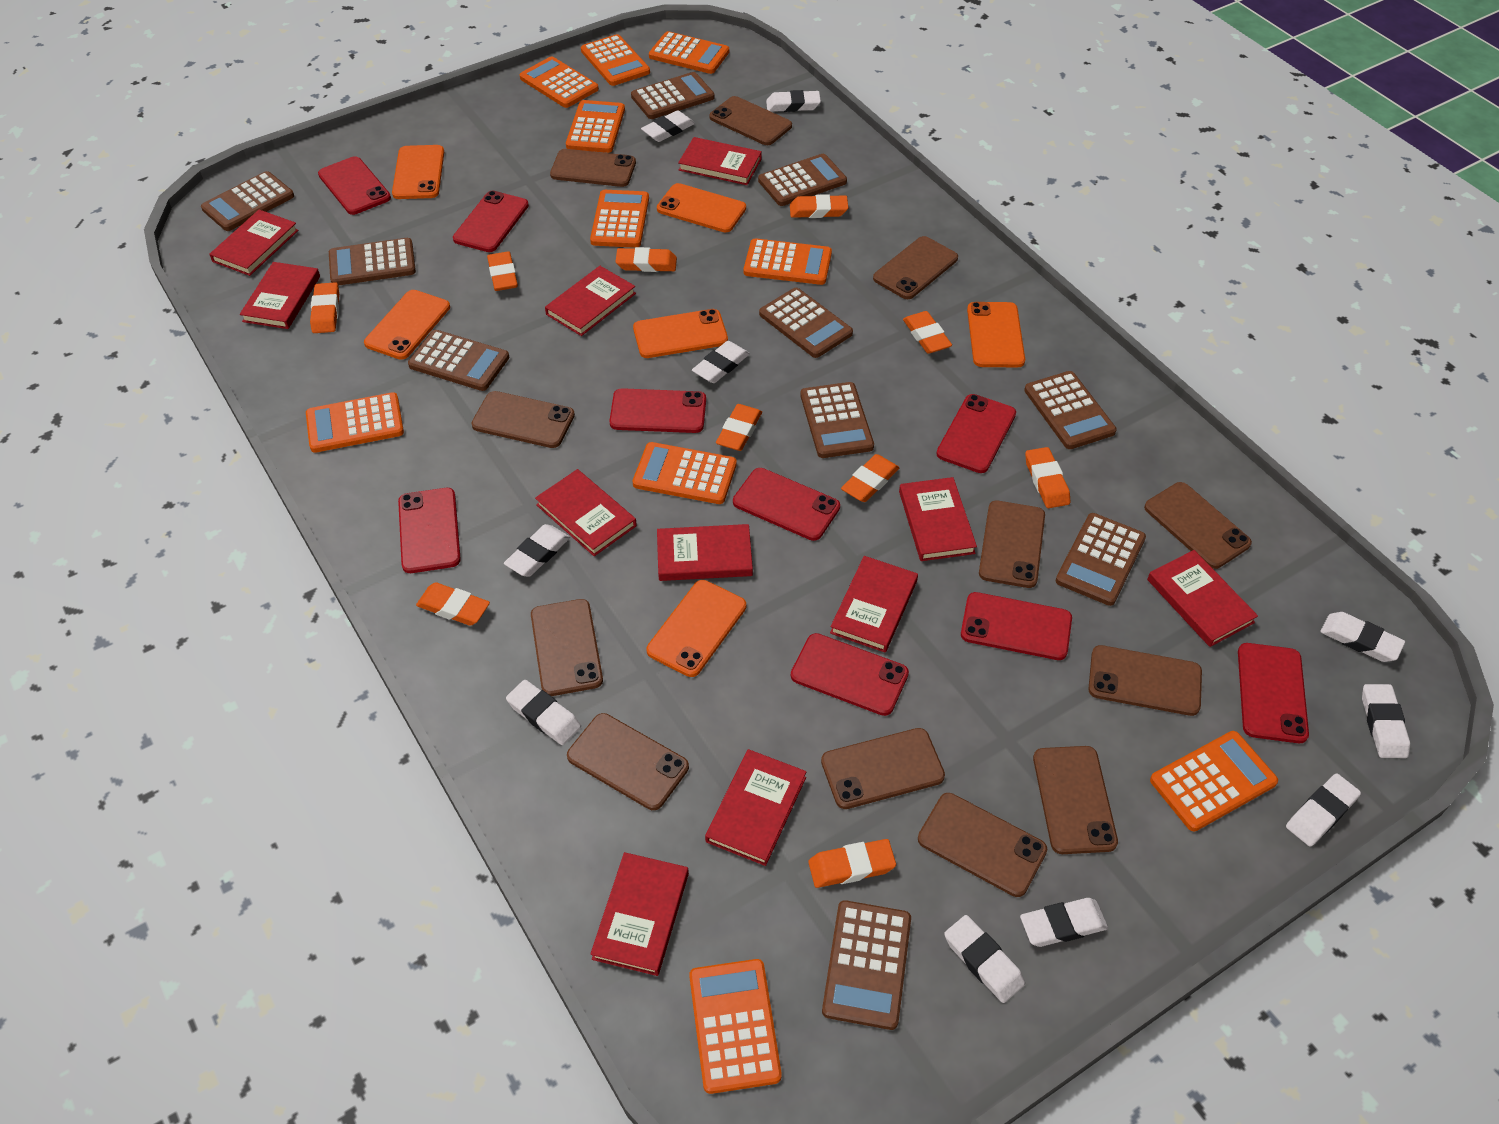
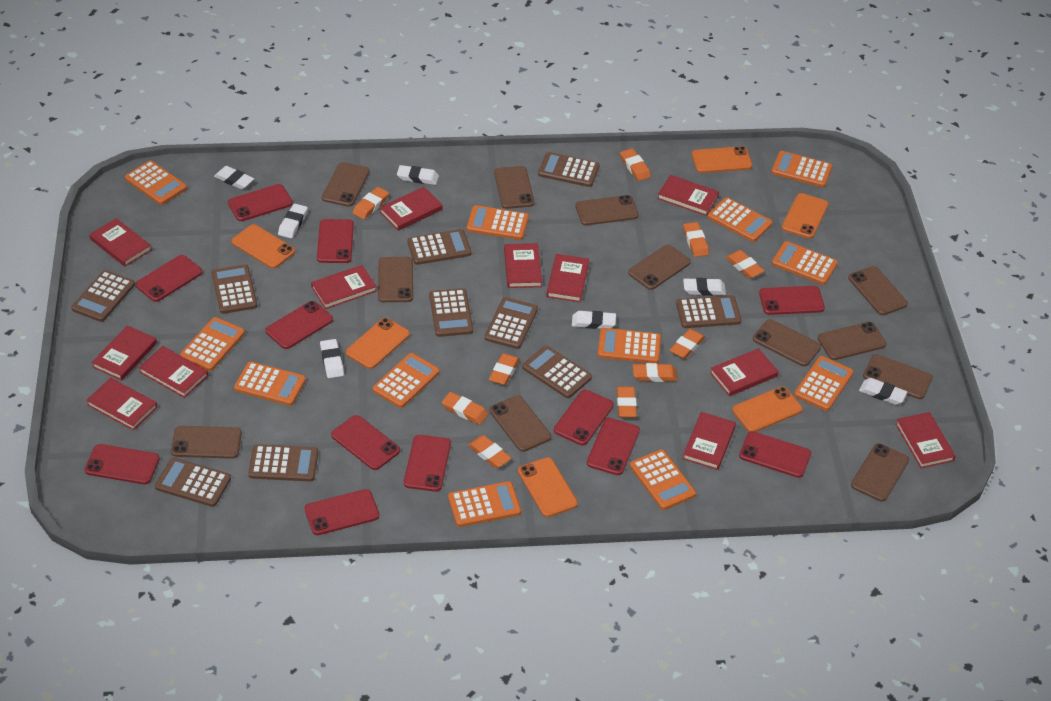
orange calculator: 10 -> 12
red book: 11 -> 12
red phone: 9 -> 12
white eraser: 10 -> 7

